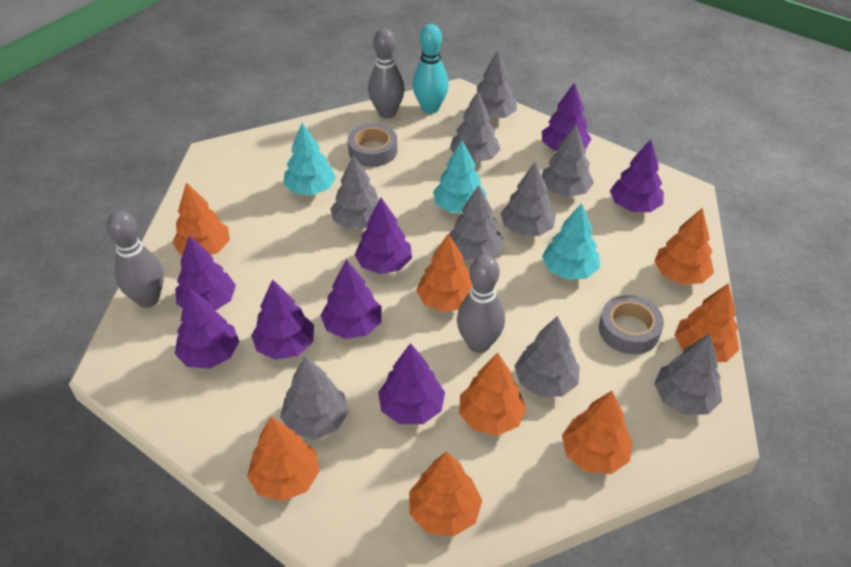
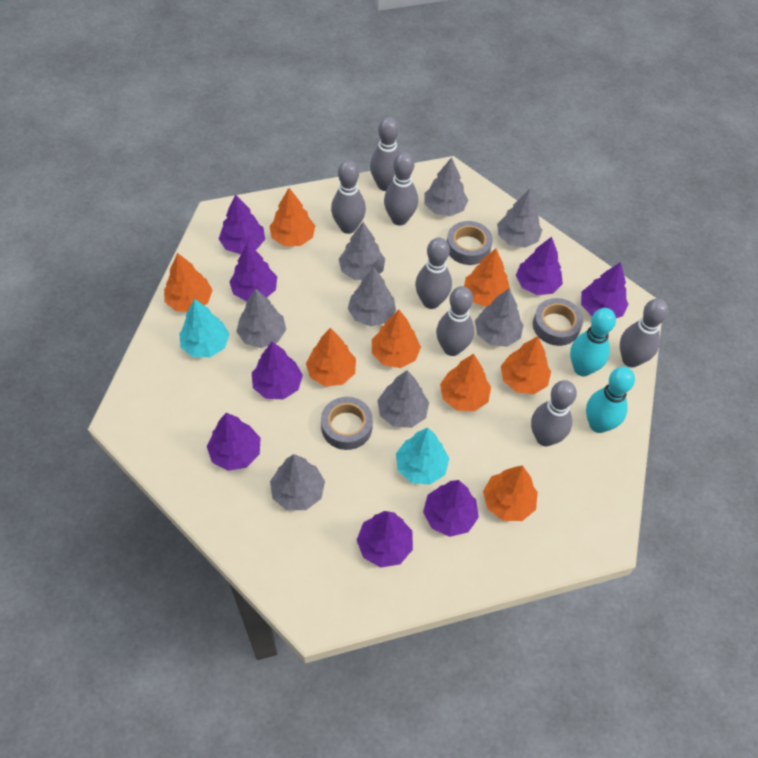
grey bowling pin: 3 -> 7
grey tape: 2 -> 3
grey tree: 9 -> 8
turquoise bowling pin: 1 -> 2
turquoise tree: 3 -> 2

